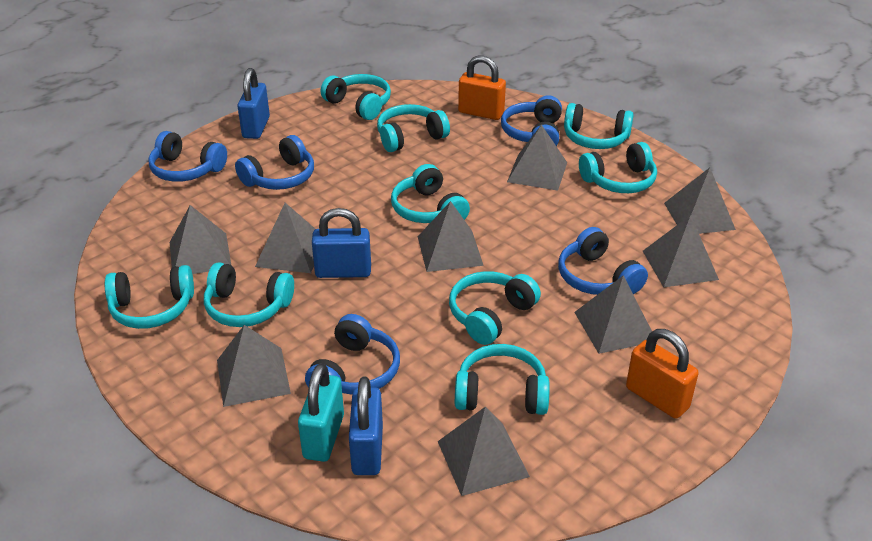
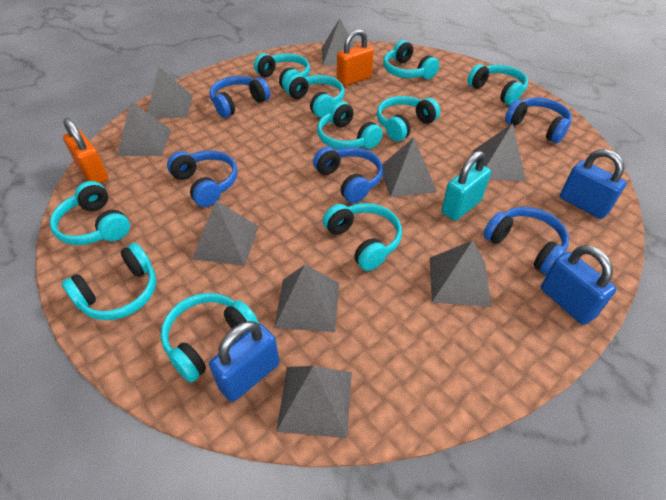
turquoise headphones: 9 -> 10

